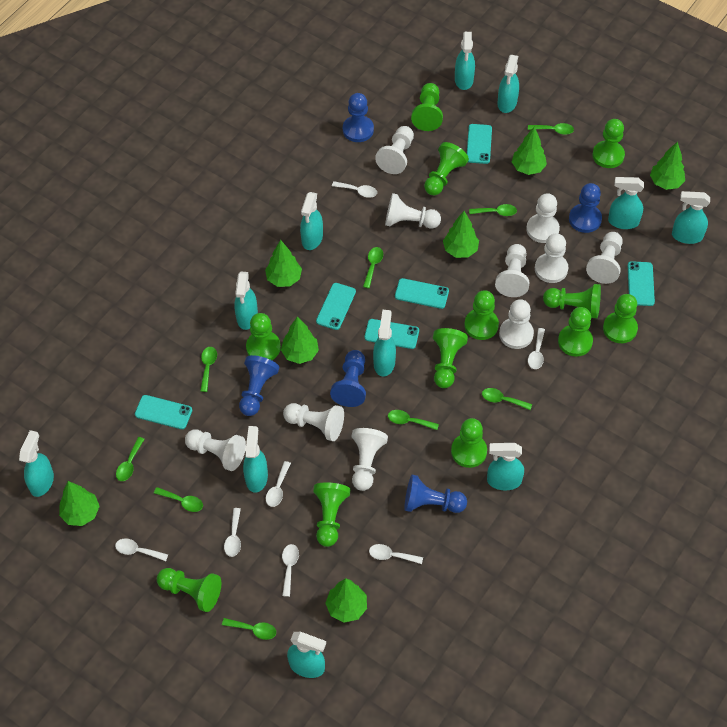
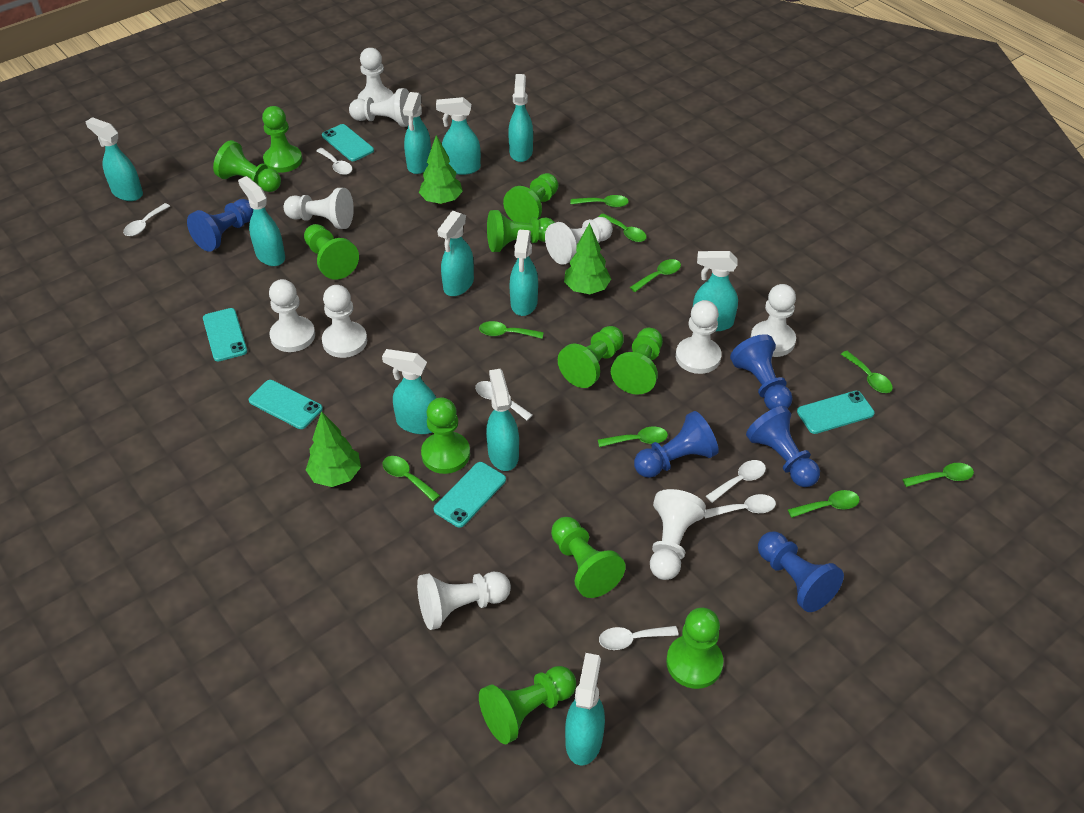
green pawn: 12 -> 11
green tree: 7 -> 3
turquoise phone: 6 -> 5
white spoon: 7 -> 6

